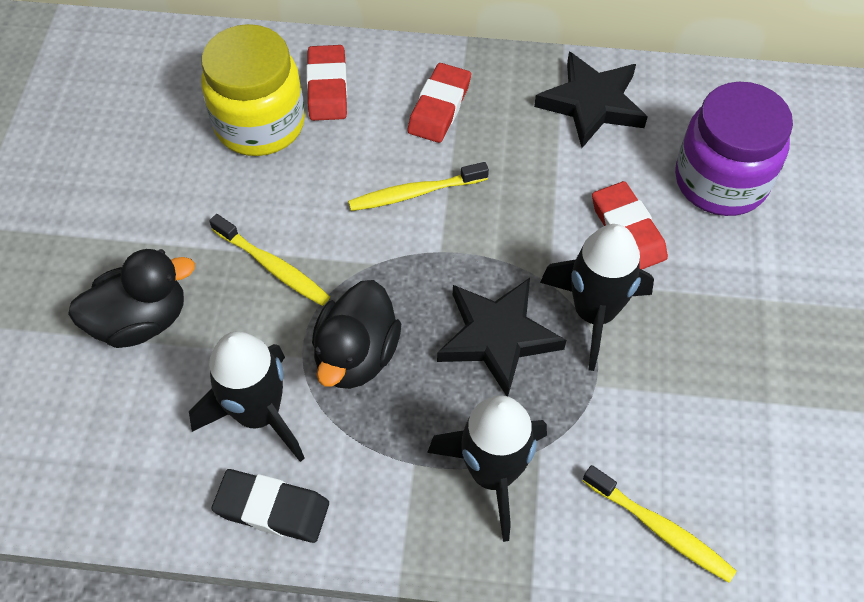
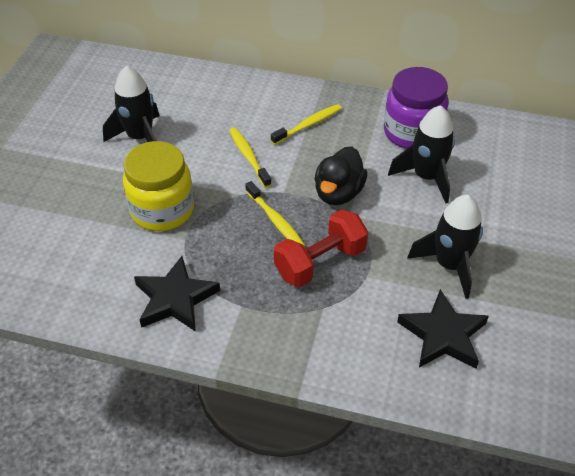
black duck: 2 -> 1
black eraser: 1 -> 0
red dumbbell: 0 -> 1
red eraser: 3 -> 0

